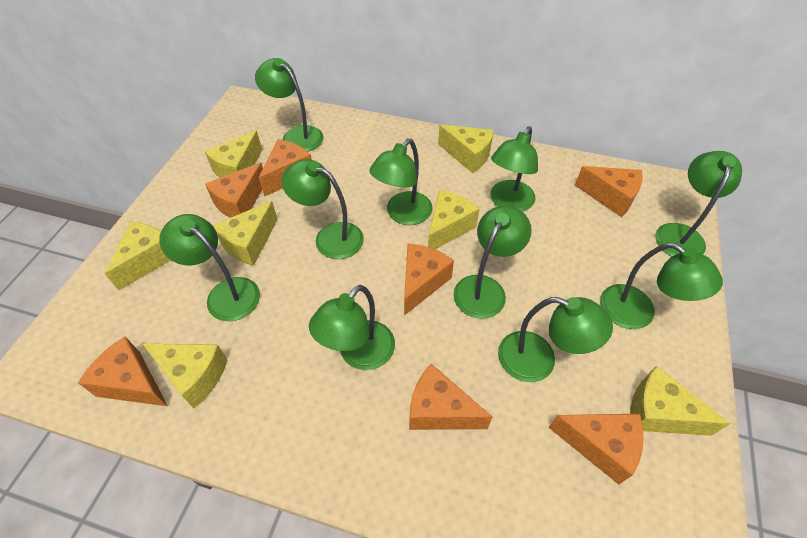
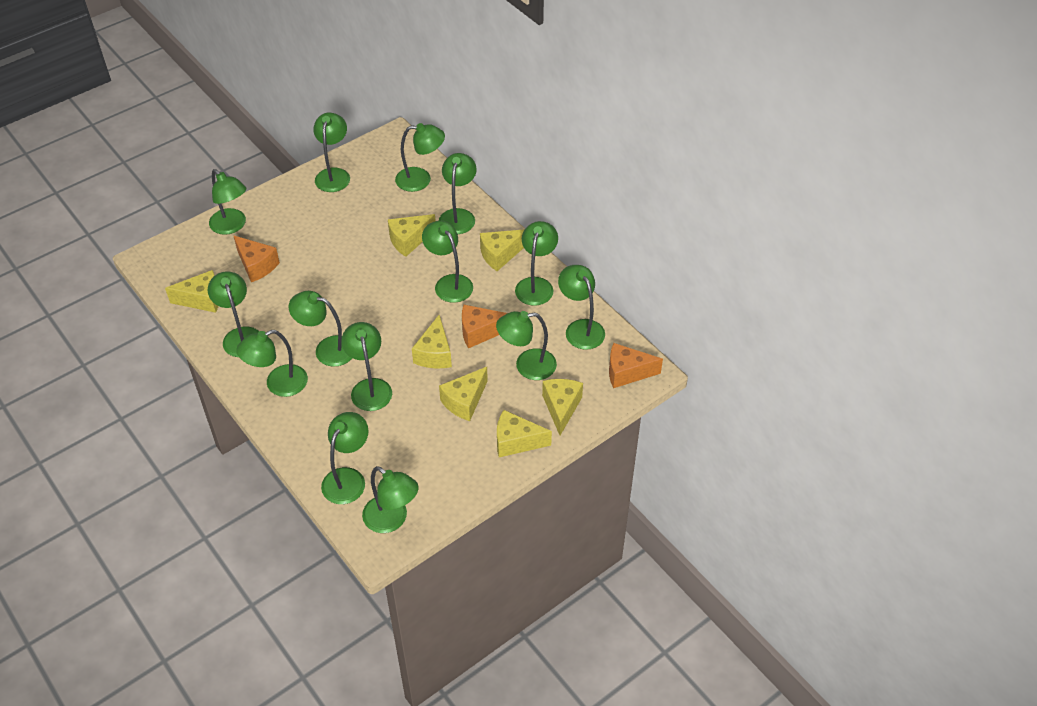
green lamp: 10 -> 14
orange cheese: 7 -> 3

